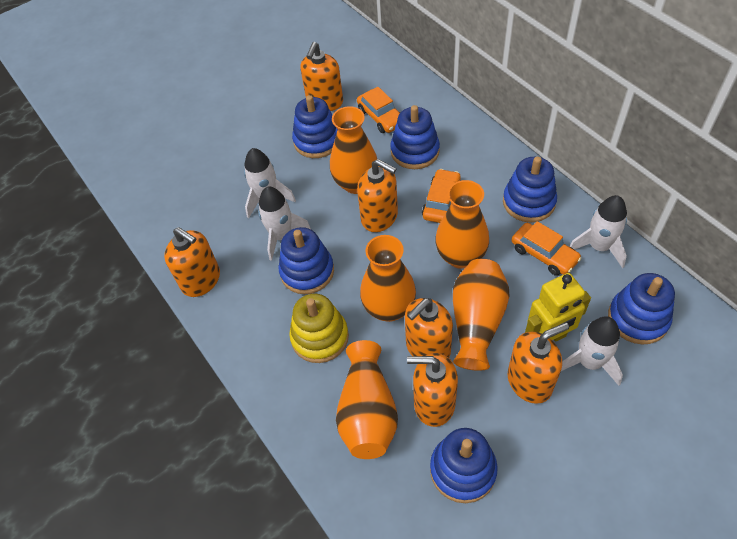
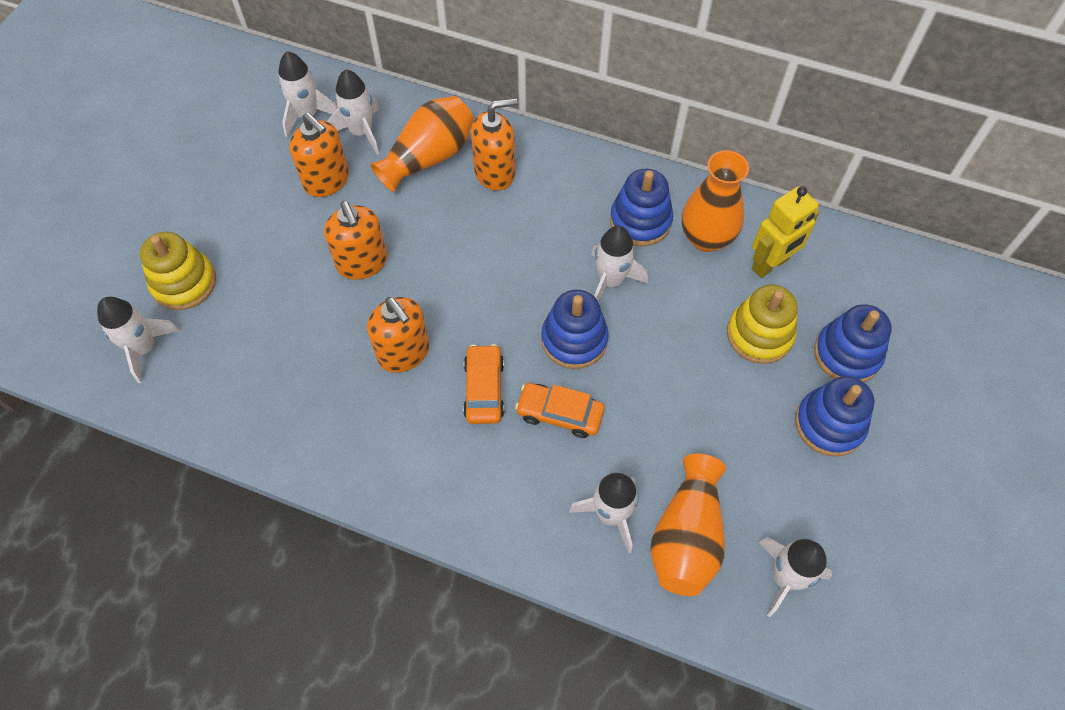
blue stacking toy: 6 -> 4
orange car: 3 -> 2
orange soap dispenser: 6 -> 4
orange vase: 5 -> 3
white rocket: 4 -> 6
yellow stacking toy: 1 -> 2

